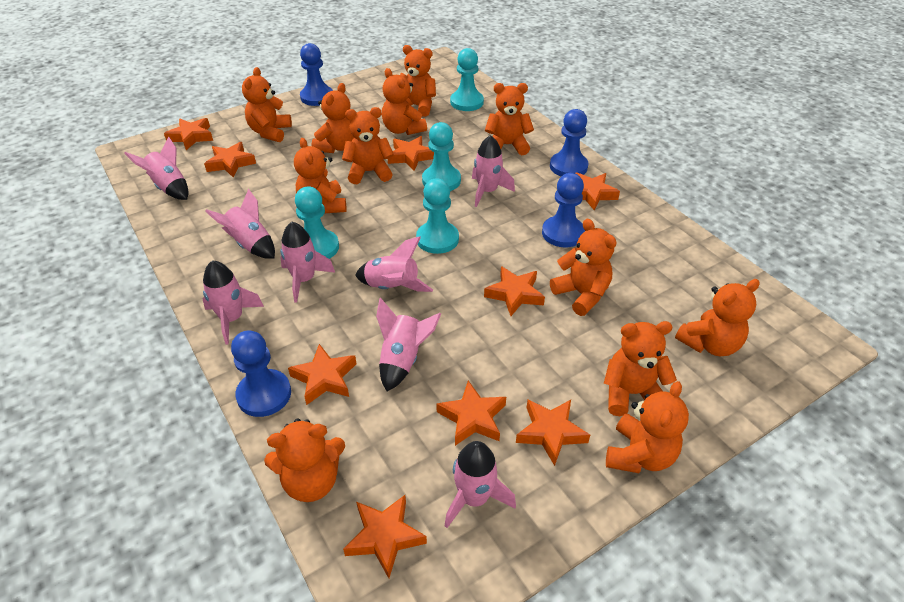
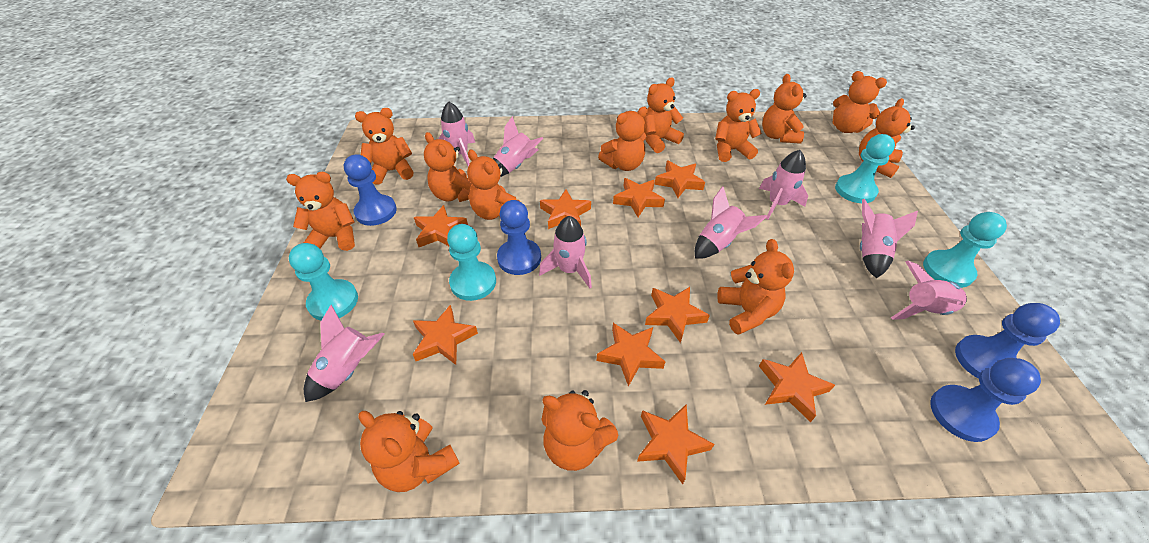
orange teddy bear: 12 -> 13

